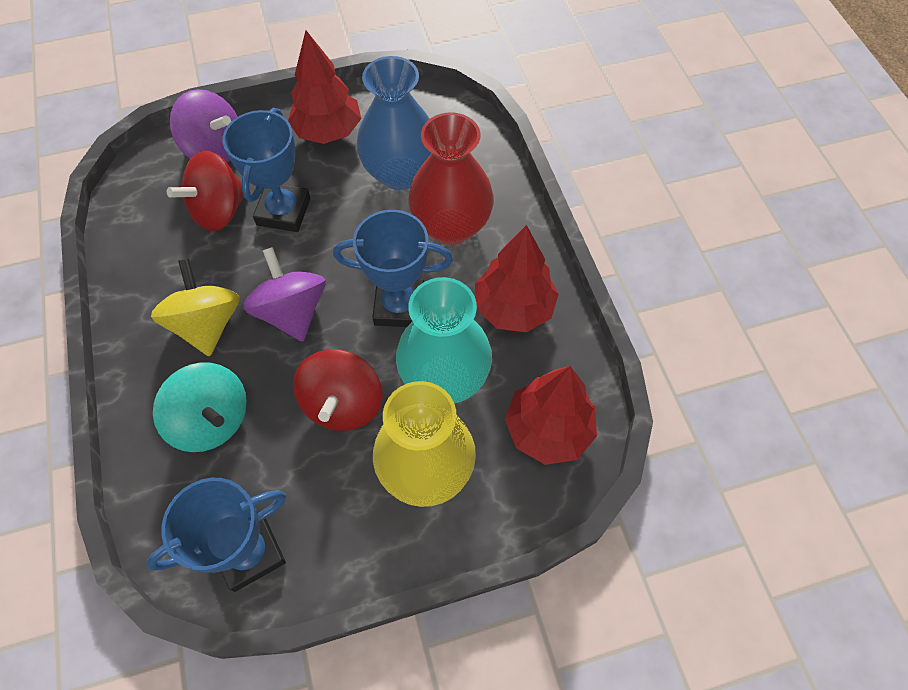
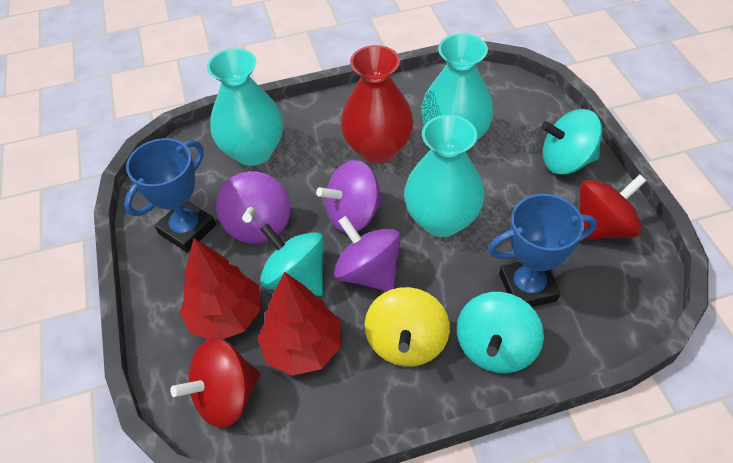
blue trophy: 3 -> 2
blue vase: 1 -> 0
purple spinning top: 2 -> 3
red tree: 3 -> 2
turquoise spinning top: 1 -> 3
turquoise vase: 1 -> 3
yellow vase: 1 -> 0

